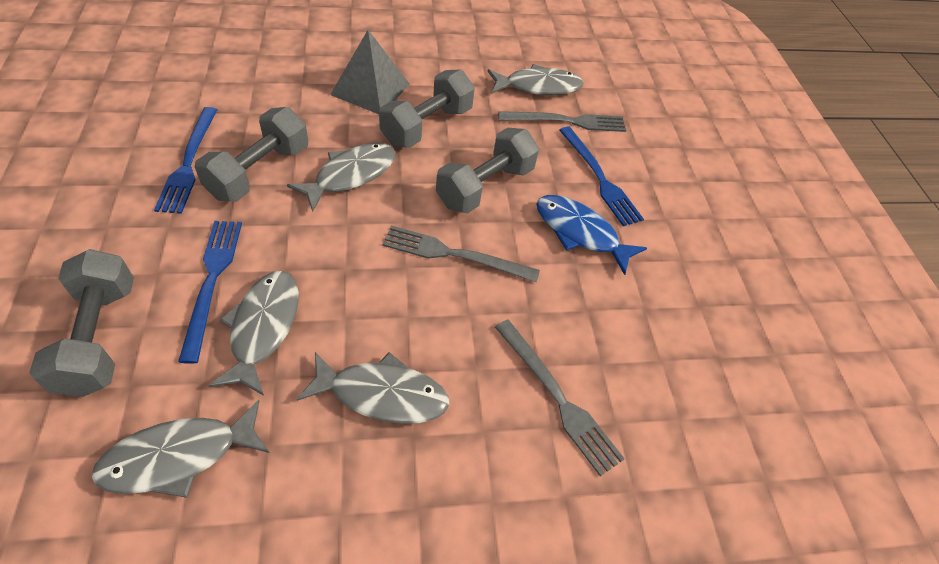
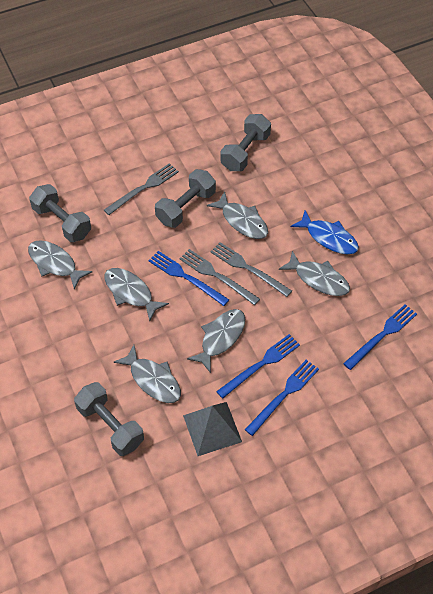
blue fork: 3 -> 4
grey fish: 5 -> 6

